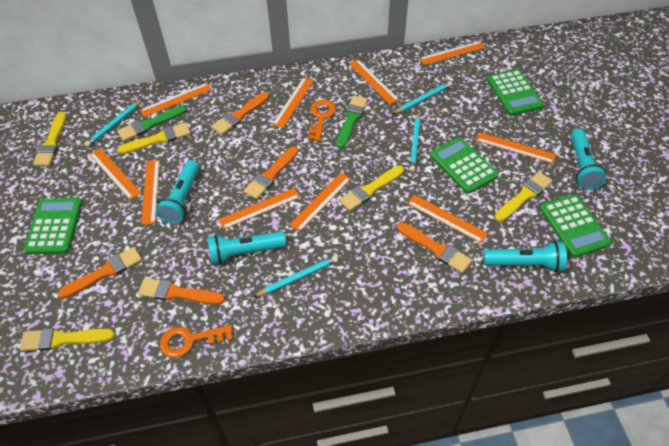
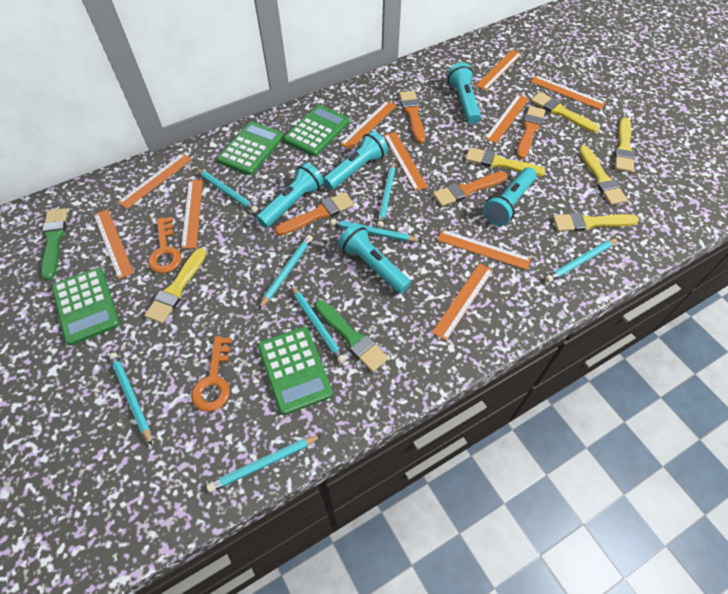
orange brush: 5 -> 4
turquoise flashlight: 4 -> 5
turquoise pencil: 4 -> 8
yellow brush: 5 -> 6

